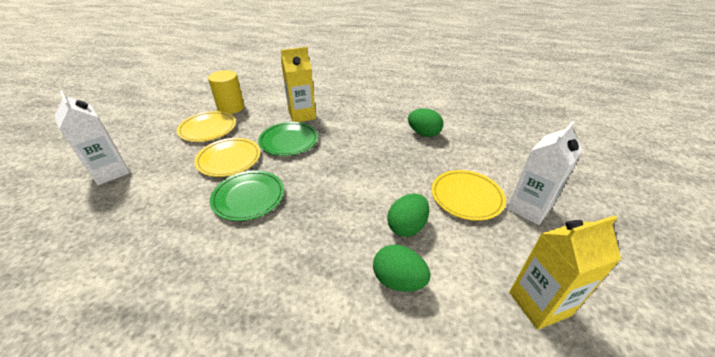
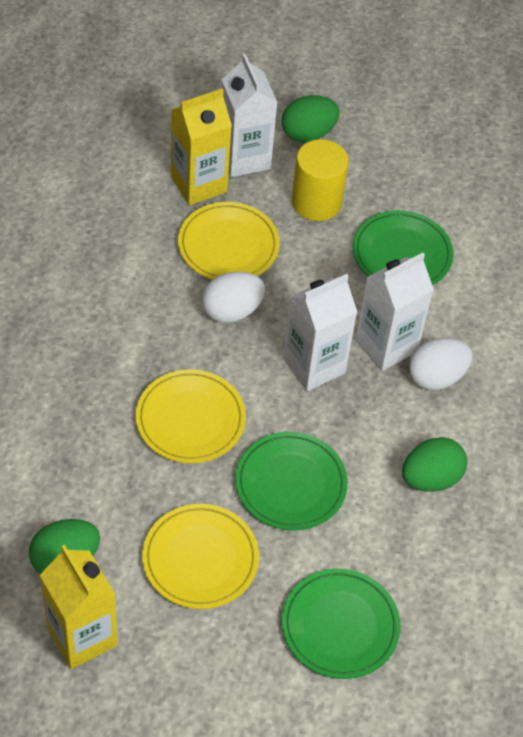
green plate: 2 -> 3
white carton: 2 -> 3
white egg: 0 -> 2

